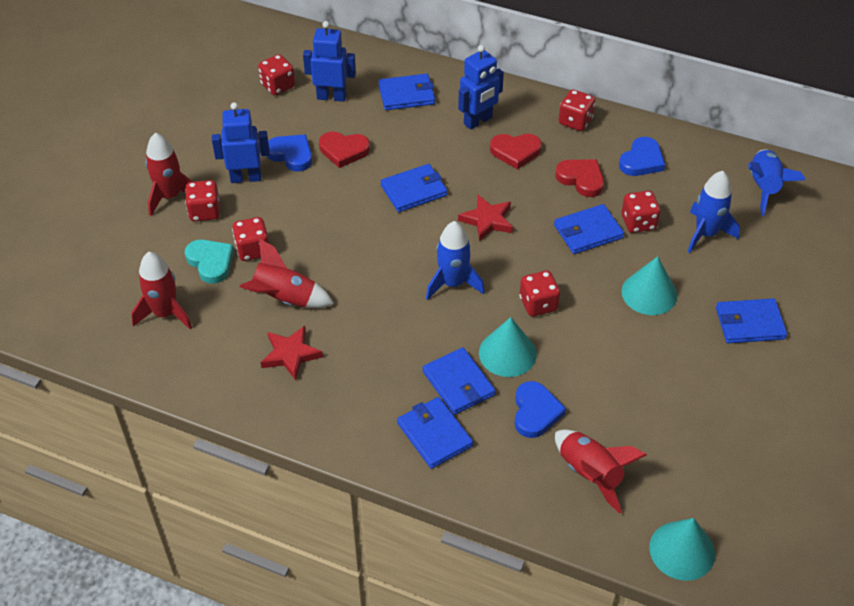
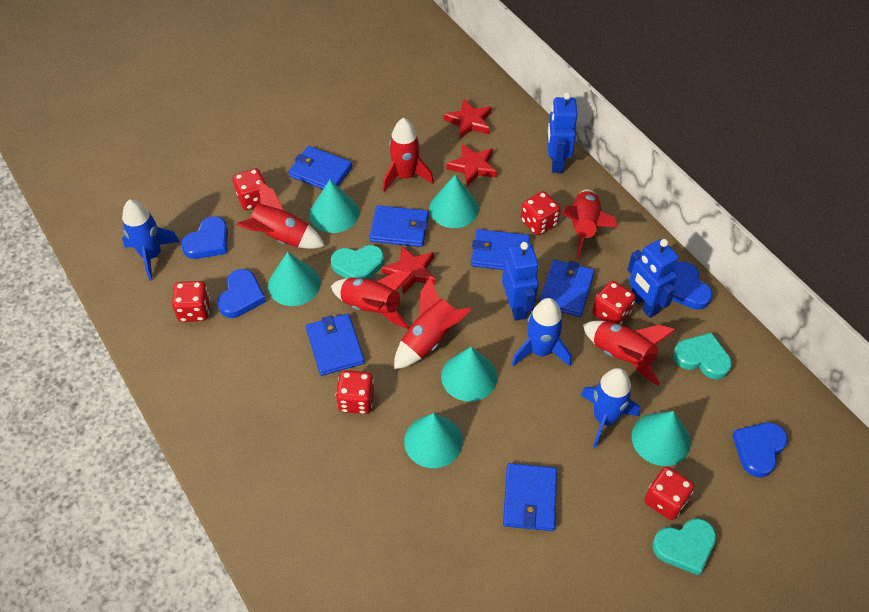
blue heart: 3 -> 4
red heart: 3 -> 0
red rocket: 4 -> 6
red star: 2 -> 3
turquoise cone: 3 -> 6
turquoise heart: 1 -> 3

